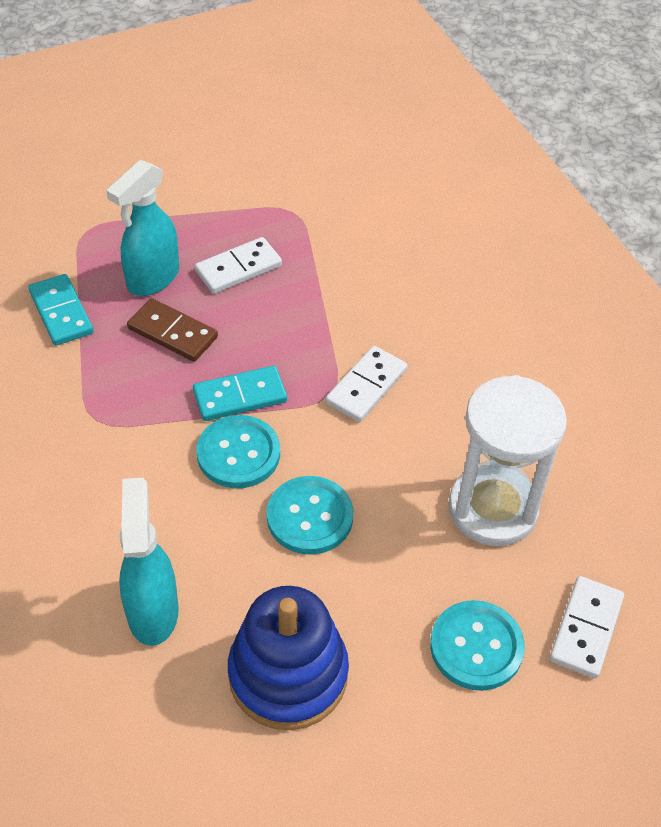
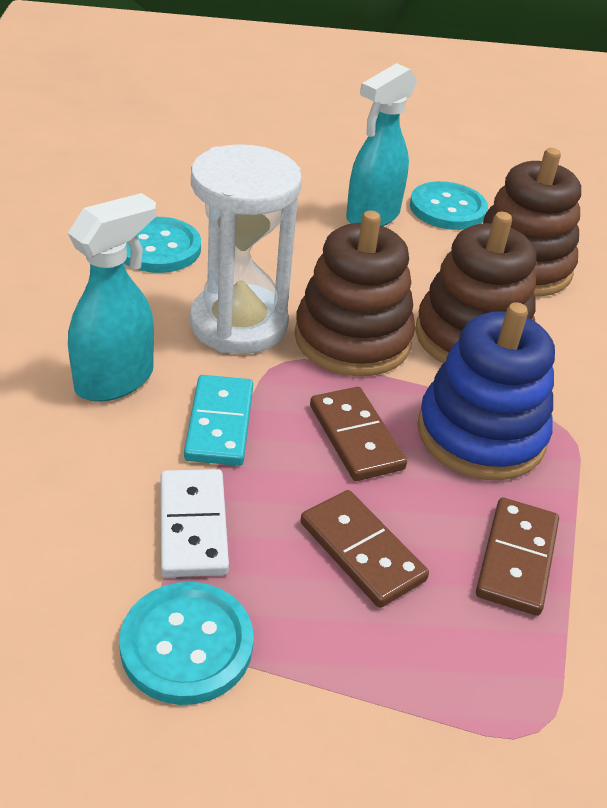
brown domino: 1 -> 3
brown stacking toy: 0 -> 3
turquoise domino: 2 -> 1
white domino: 3 -> 1

